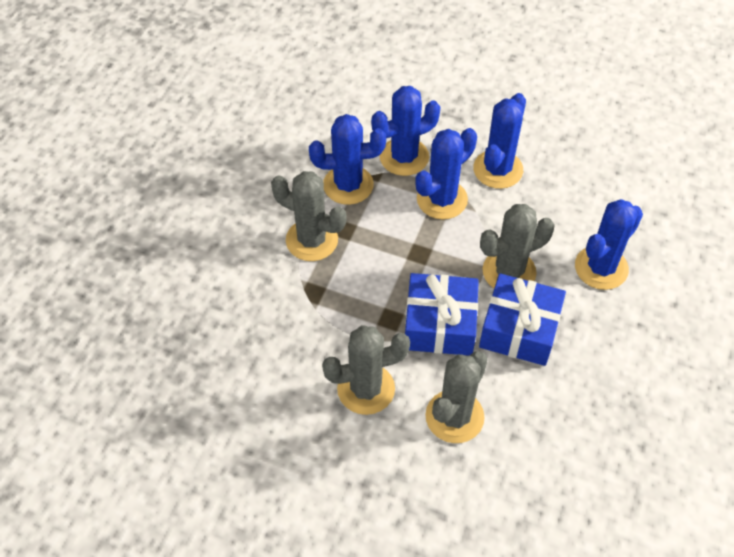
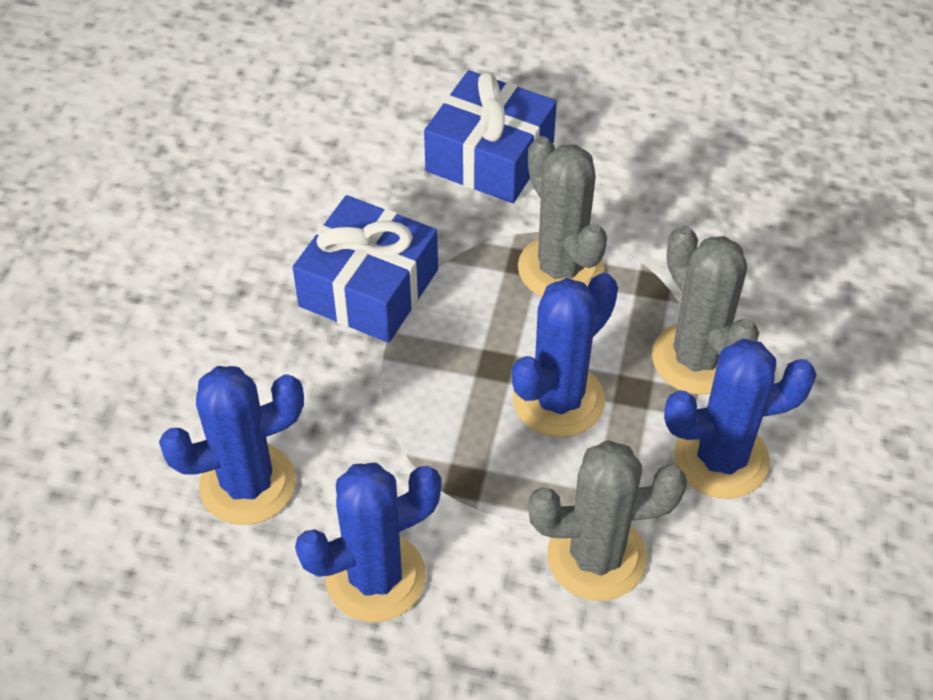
blue cactus: 5 -> 4
grey cactus: 4 -> 3

